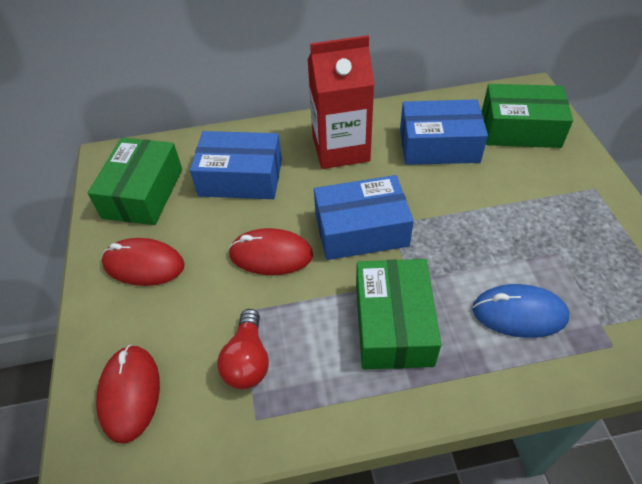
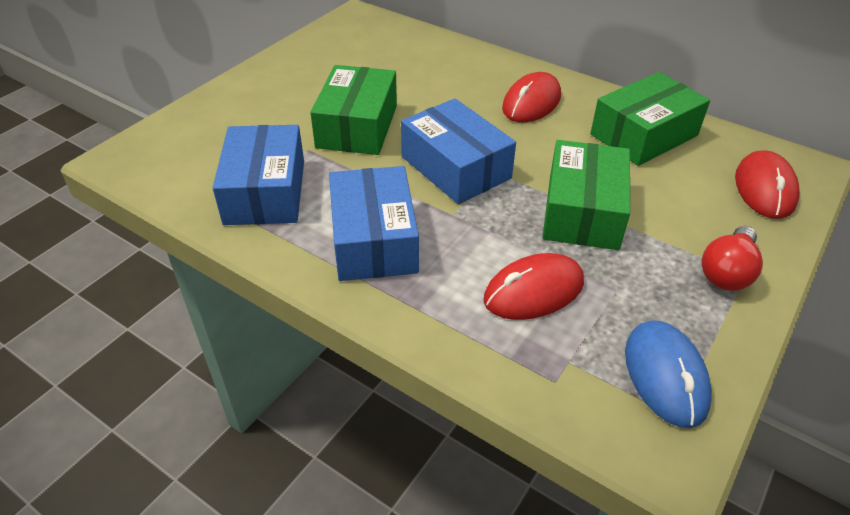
red carton: 1 -> 0

